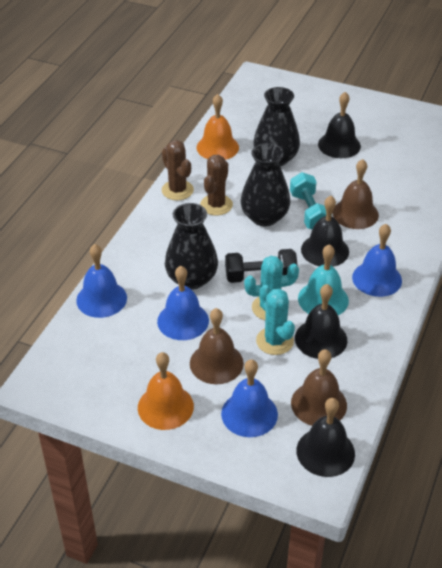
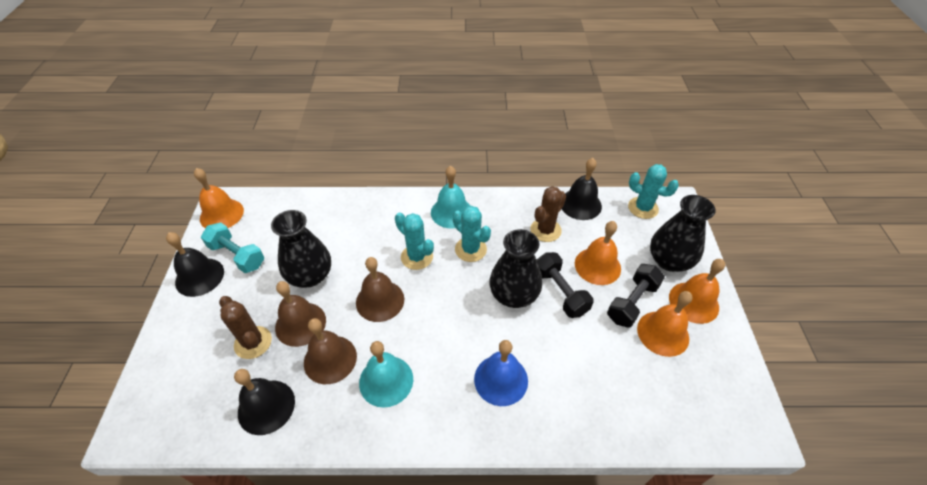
black bell: 4 -> 3
black dumbbell: 1 -> 2
blue bell: 4 -> 1
orange bell: 2 -> 4
turquoise bell: 1 -> 2
turquoise cactus: 2 -> 3

